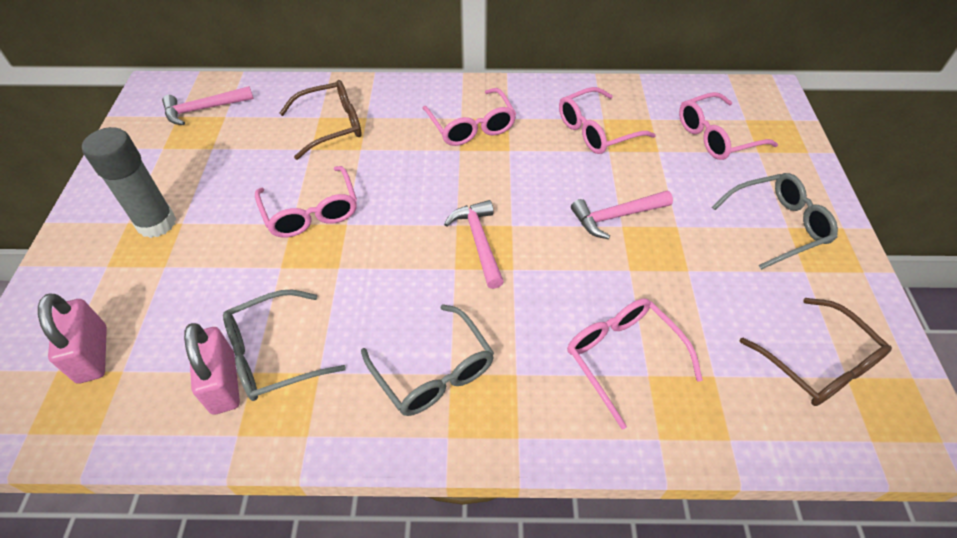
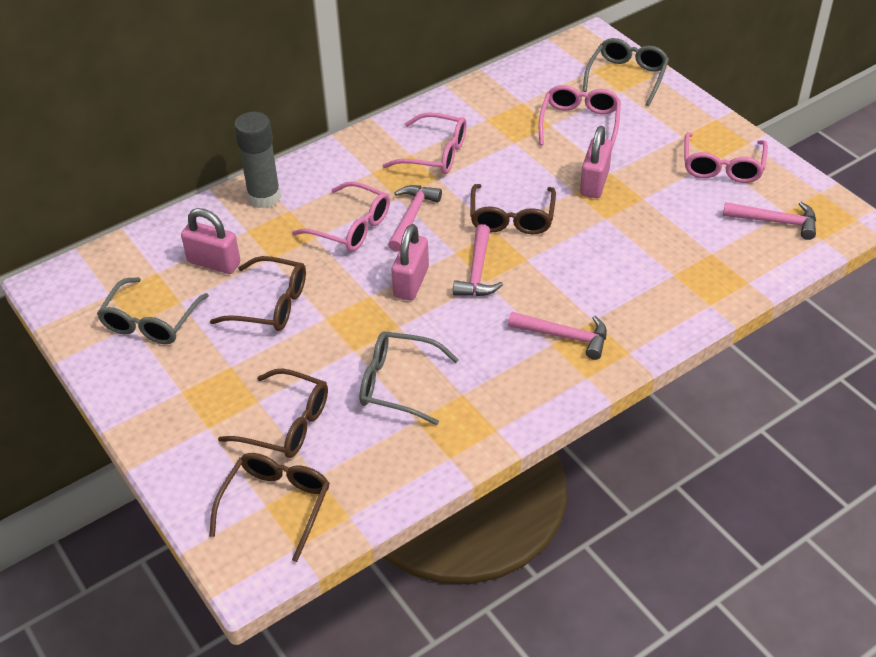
brown glasses: 2 -> 4
pink glasses: 5 -> 4
pink hammer: 3 -> 4
pink padlock: 2 -> 3

